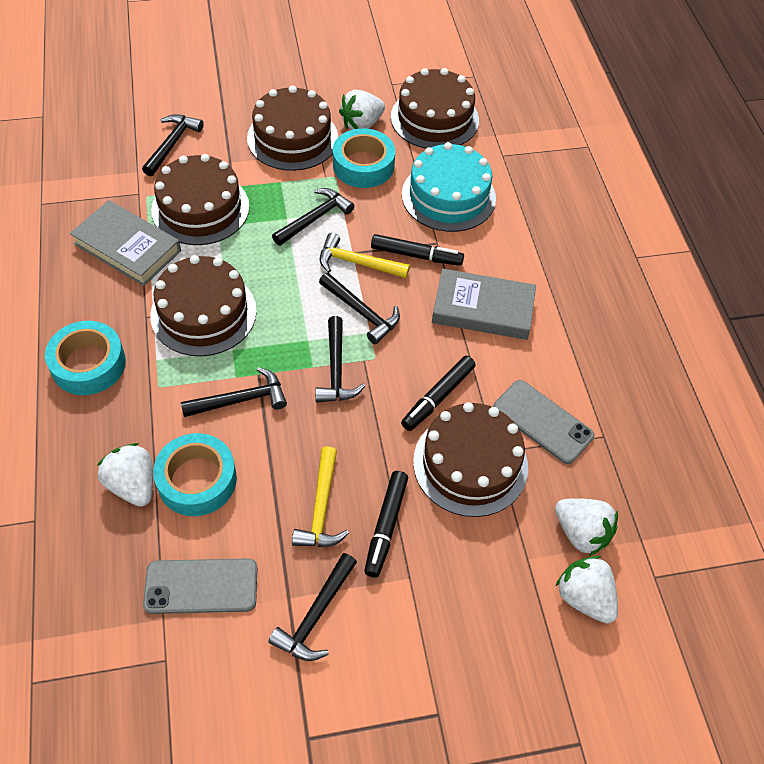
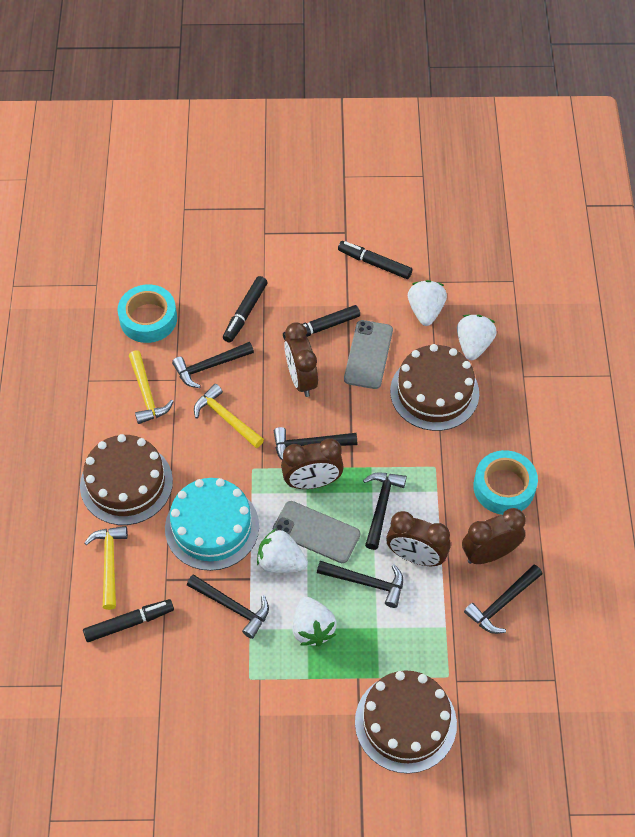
black marker: 3 -> 4
brown cake: 5 -> 3
brown clock: 0 -> 4
grey book: 2 -> 0
turquoise tape: 3 -> 2
yellow hammer: 2 -> 3

